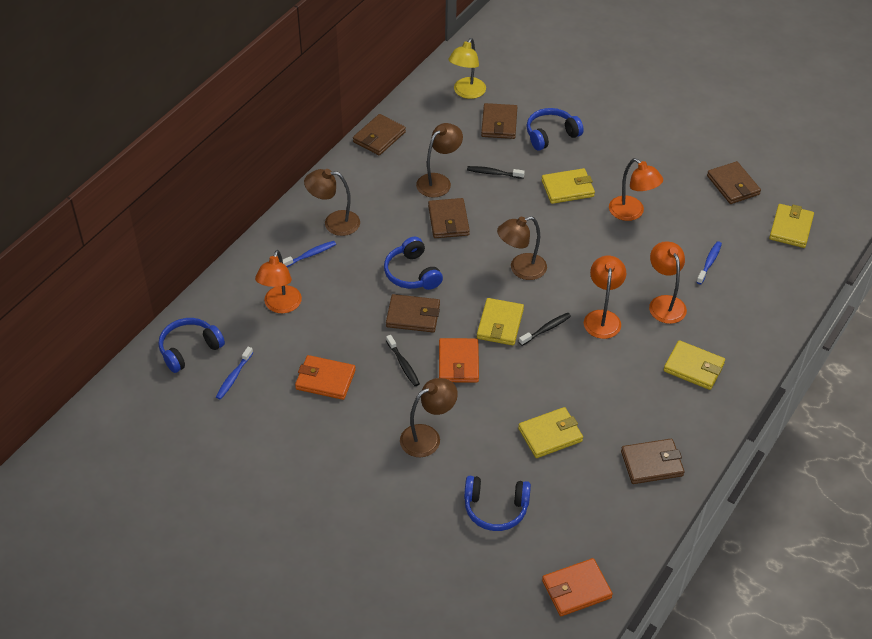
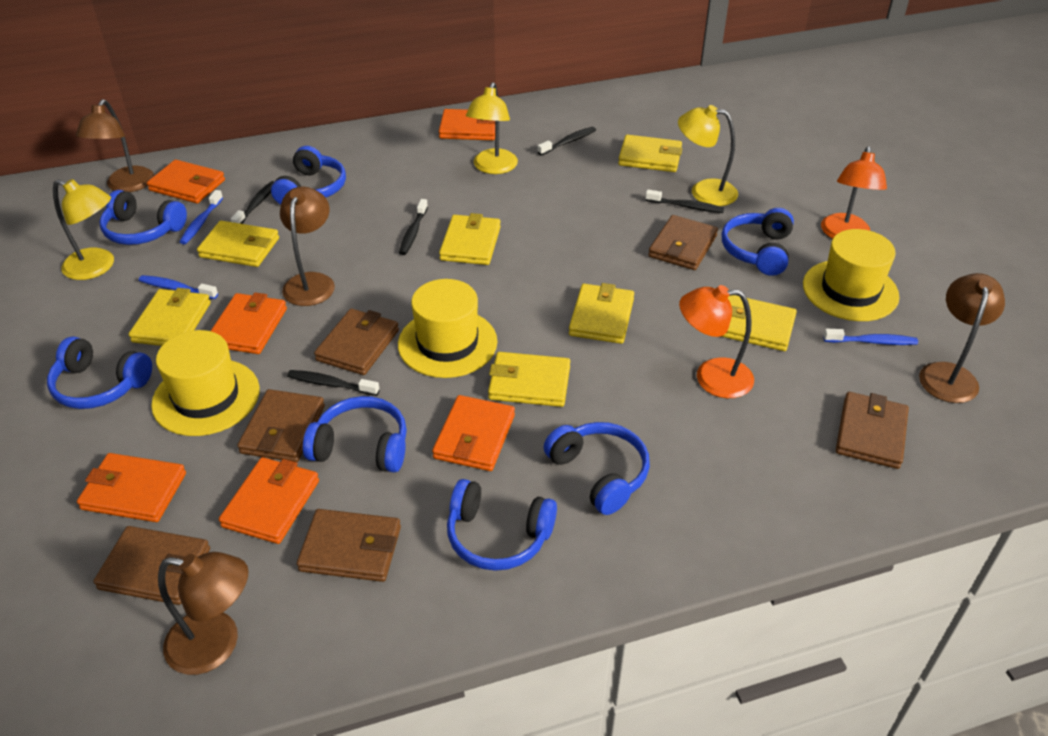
black toothbrush: 3 -> 5
blue headphones: 4 -> 7
orange lamp: 4 -> 2
orange wallet: 3 -> 6
yellow hat: 0 -> 3
yellow lamp: 1 -> 3
yellow wallet: 5 -> 7

